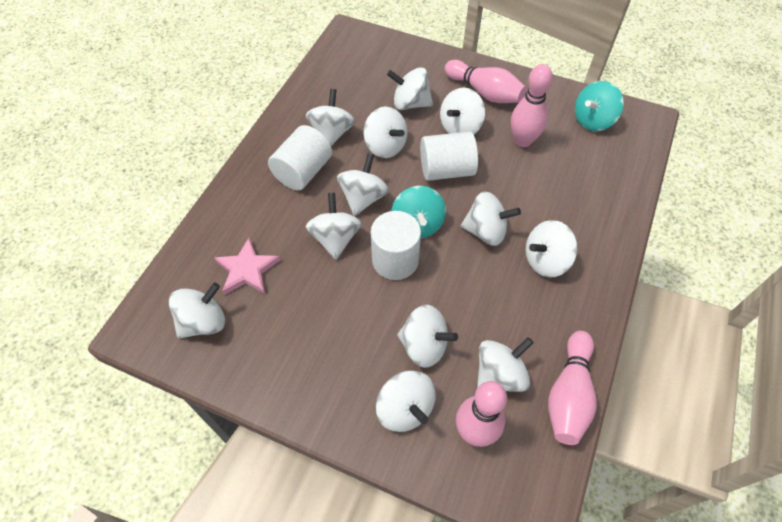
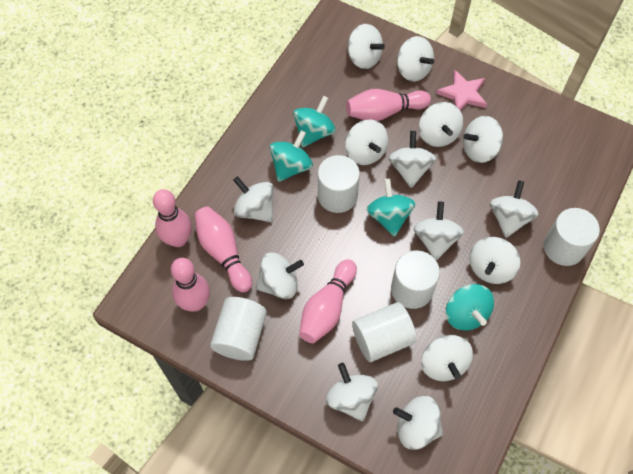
pink bowling pin: 4 -> 5
turquoise spinning top: 2 -> 4
white cylinder: 3 -> 5
white spinning top: 12 -> 14

